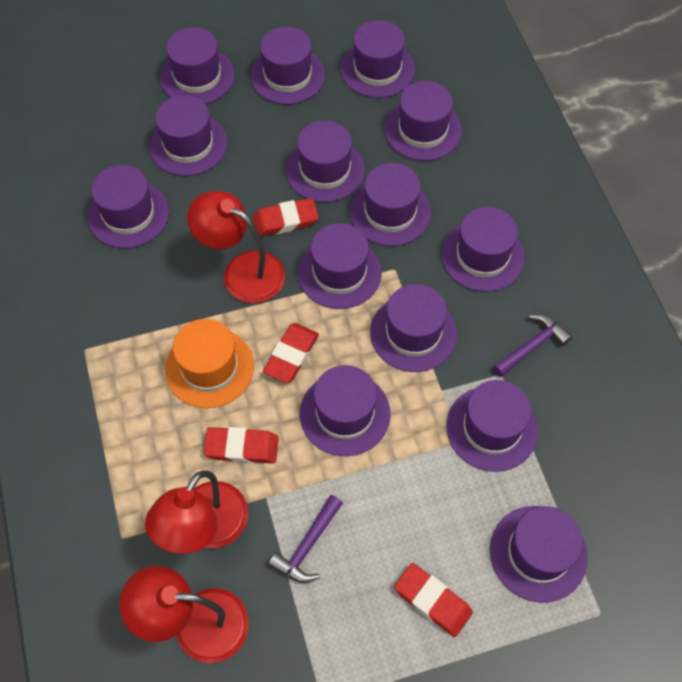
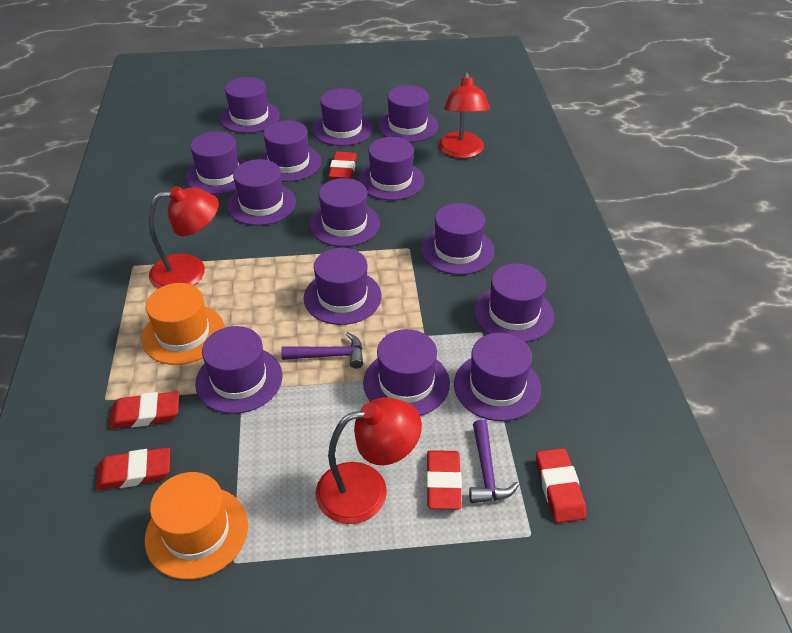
orange hat: 1 -> 2
red eraser: 4 -> 5

